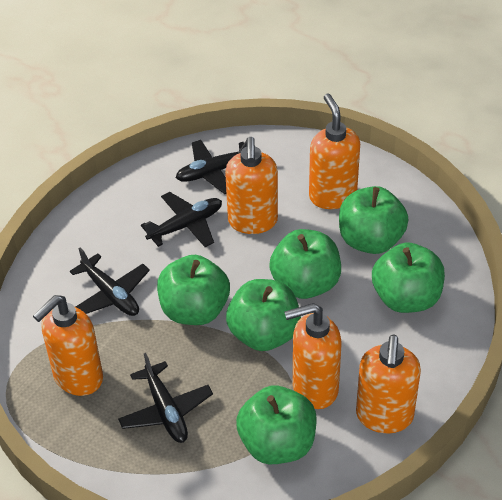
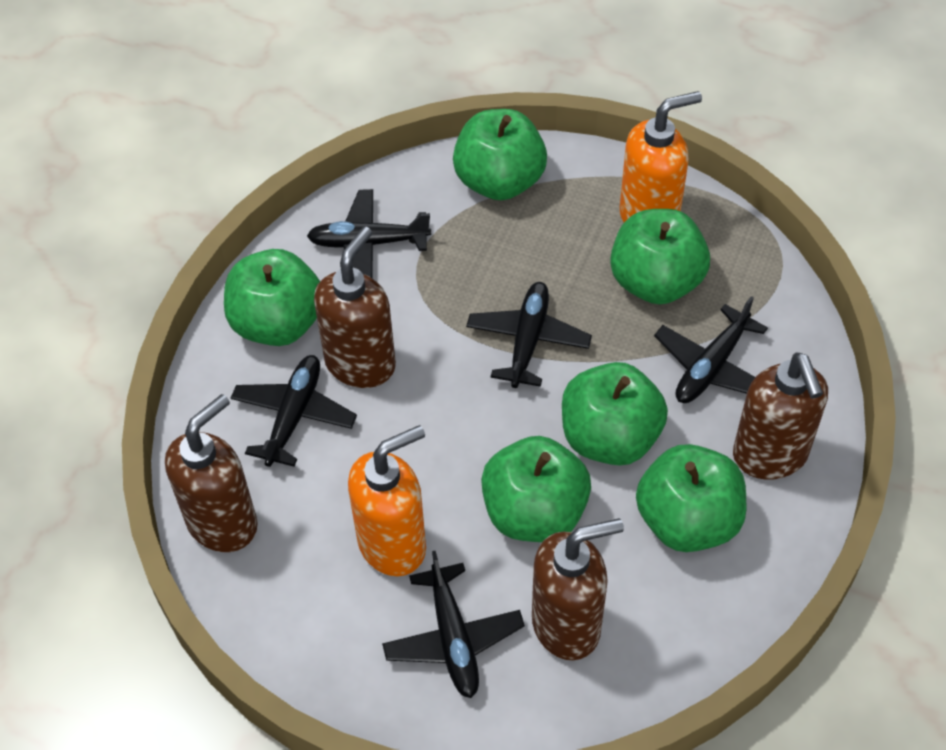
black plane: 4 -> 5
brown soap dispenser: 0 -> 4
orange soap dispenser: 5 -> 2

